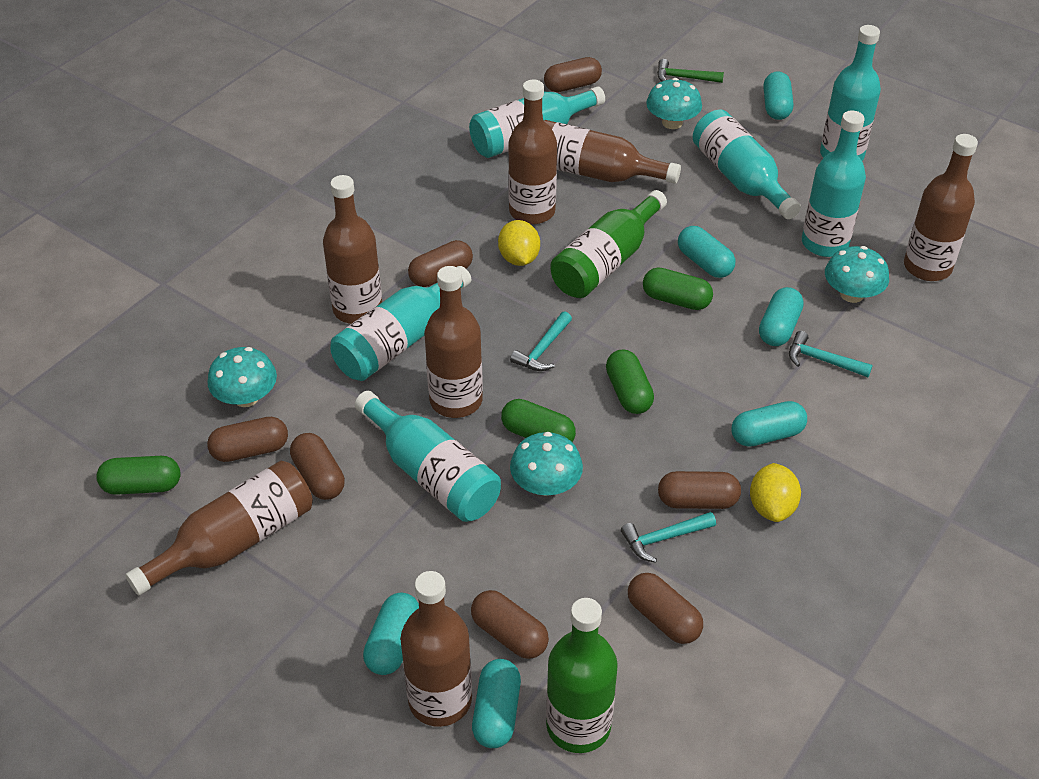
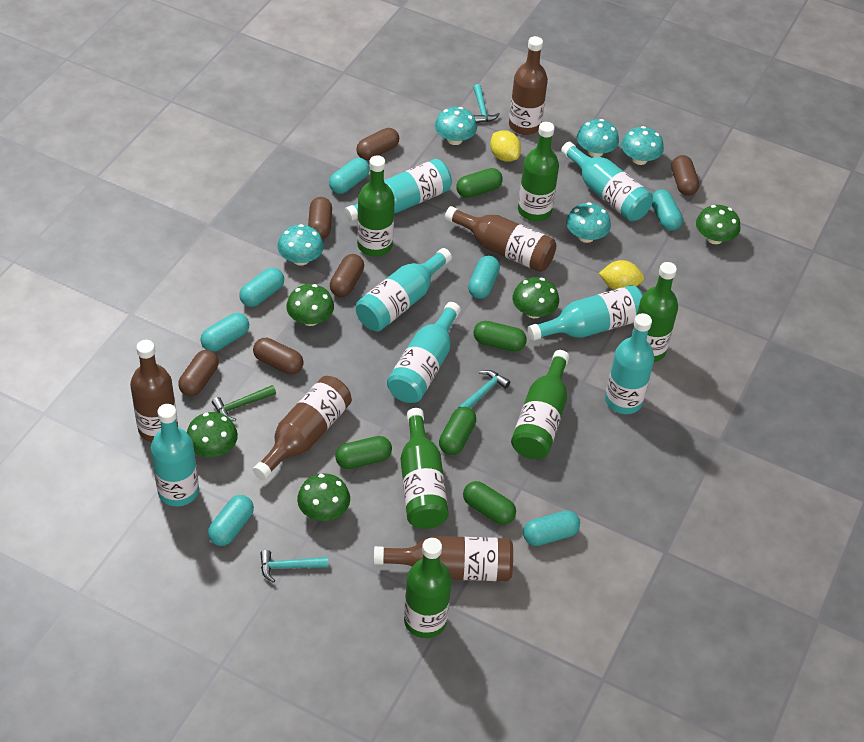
brown bottle: 7 -> 5
brown capsule: 7 -> 6
green bottle: 2 -> 6
green capsule: 4 -> 5
green mushroom: 0 -> 5
turquoise bottle: 6 -> 7
turquoise capsule: 6 -> 7
turquoise mushroom: 4 -> 5

